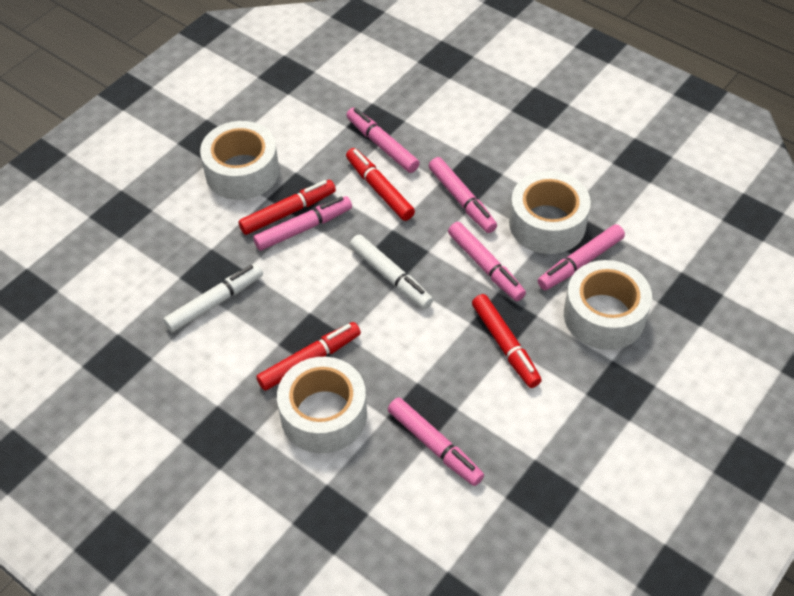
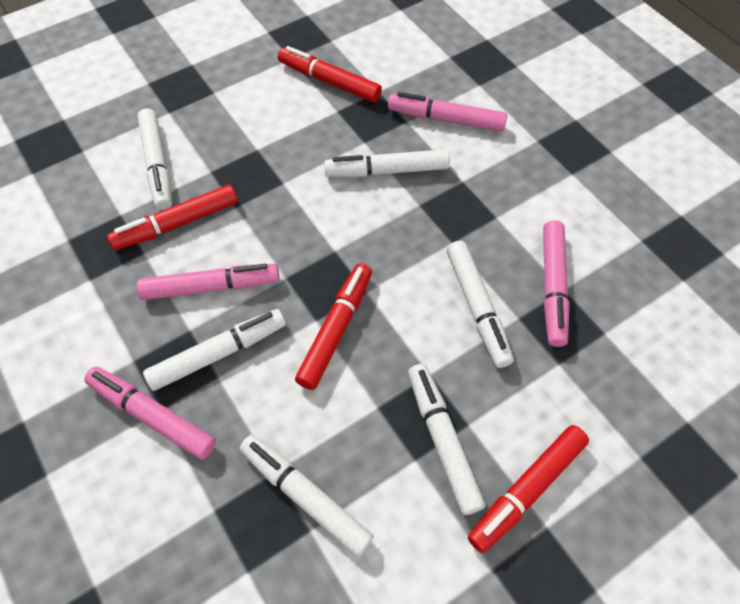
pink marker: 6 -> 4
white marker: 2 -> 6
white tape: 4 -> 0

